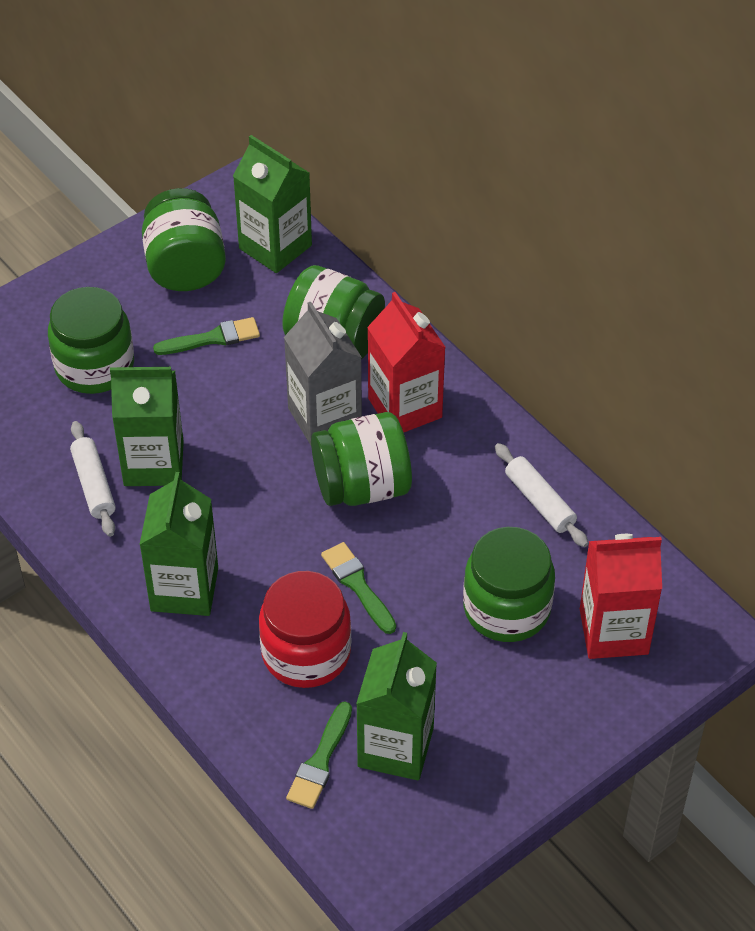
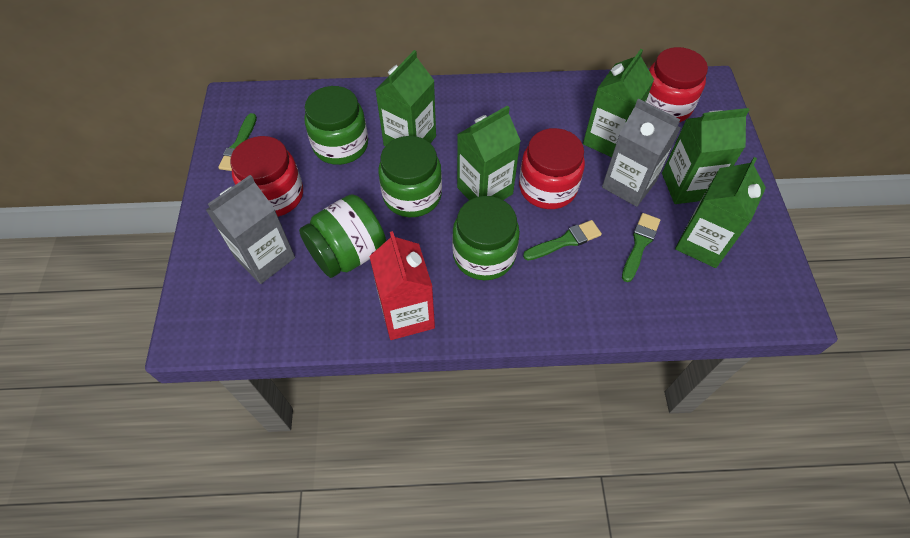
green carton: 4 -> 5
green jar: 5 -> 4
grey carton: 1 -> 2
red carton: 2 -> 1
red jar: 1 -> 3
white rolling pin: 2 -> 0

